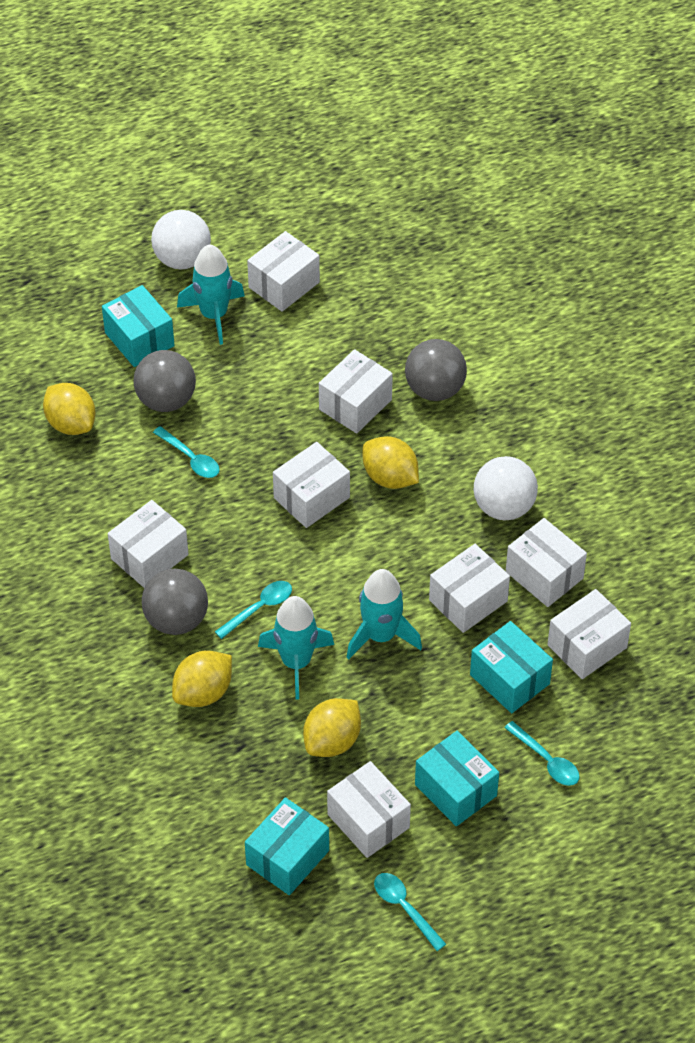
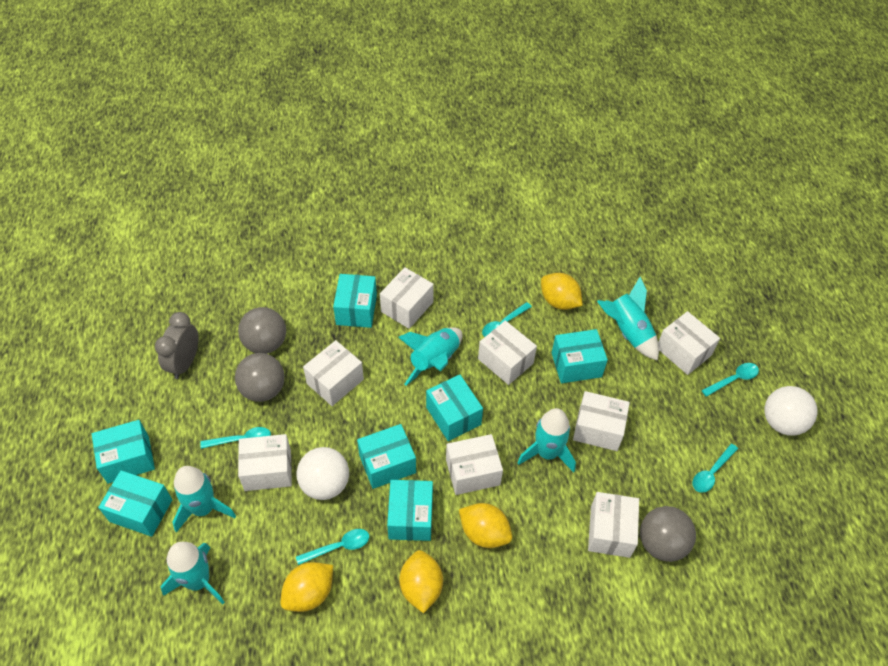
grey clock: 0 -> 1
turquoise box: 4 -> 7
turquoise rocket: 3 -> 5
turquoise spoon: 4 -> 5

